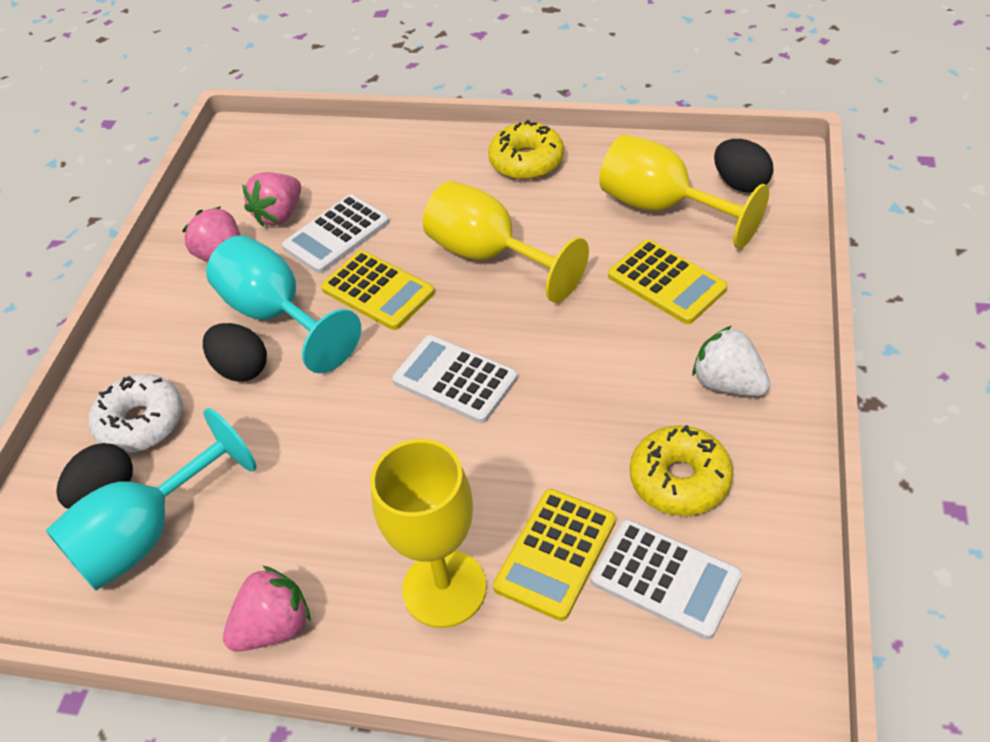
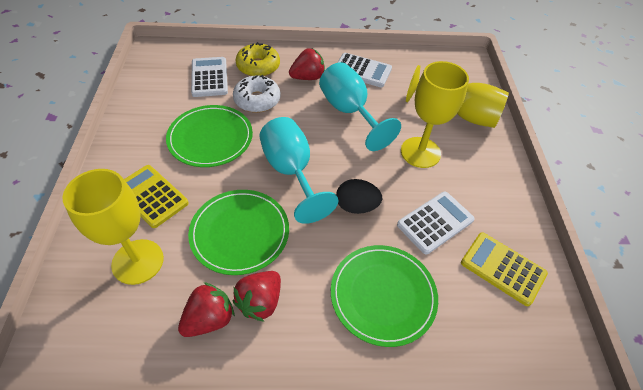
black egg: 3 -> 1
green plate: 0 -> 3
pink strawberry: 3 -> 0
red strawberry: 0 -> 3
white strawberry: 1 -> 0
yellow calculator: 3 -> 2
yellow donut: 2 -> 1

